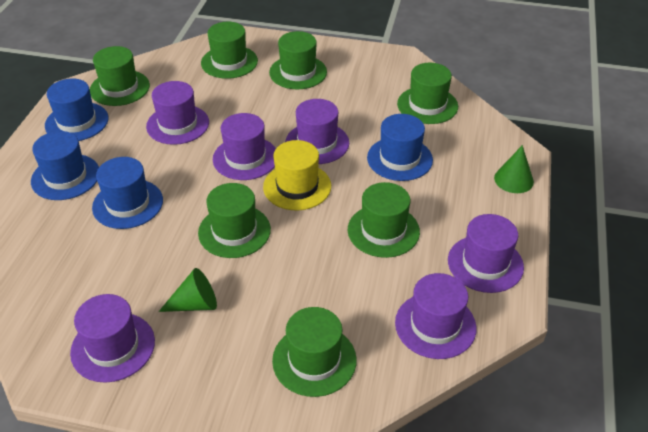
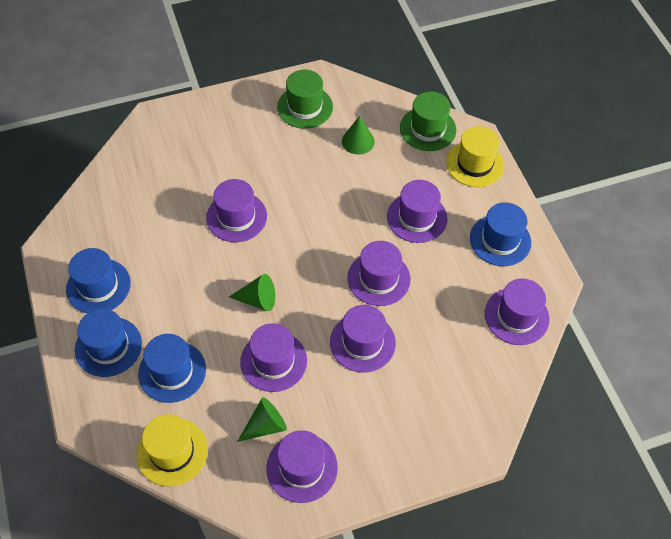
green cone: 2 -> 3
green hat: 7 -> 2
purple hat: 6 -> 7
yellow hat: 1 -> 2

